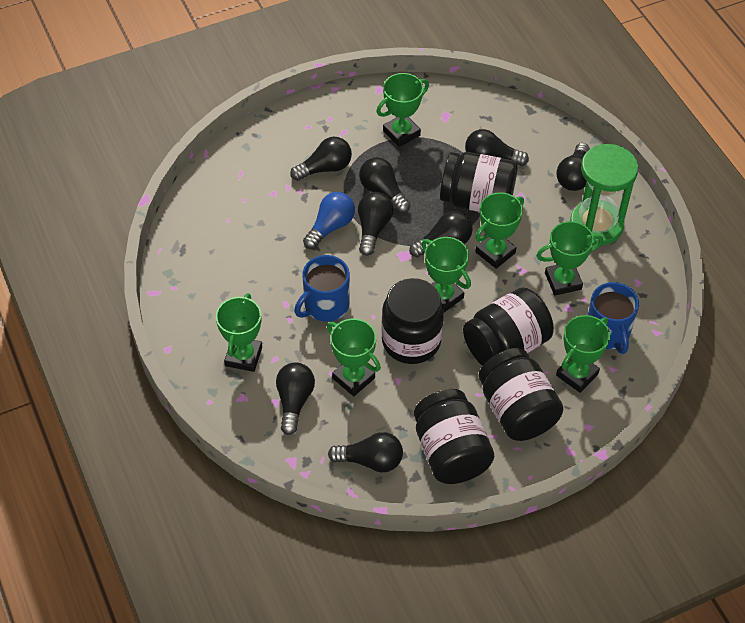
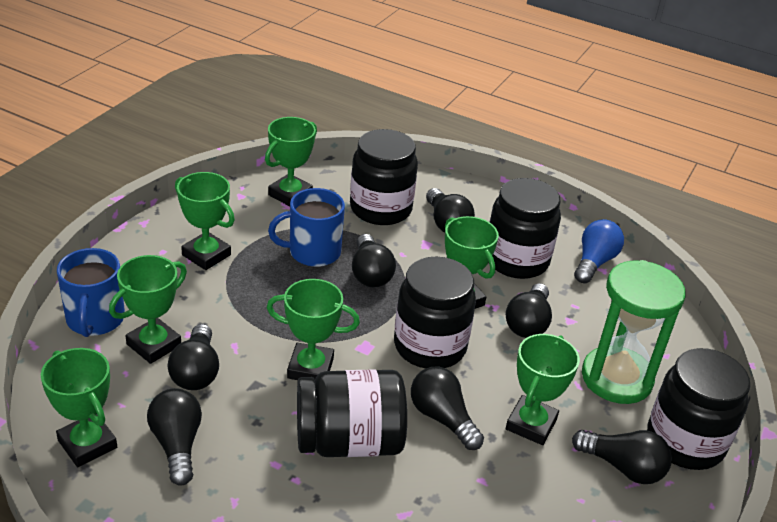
black light bulb: 8 -> 7

